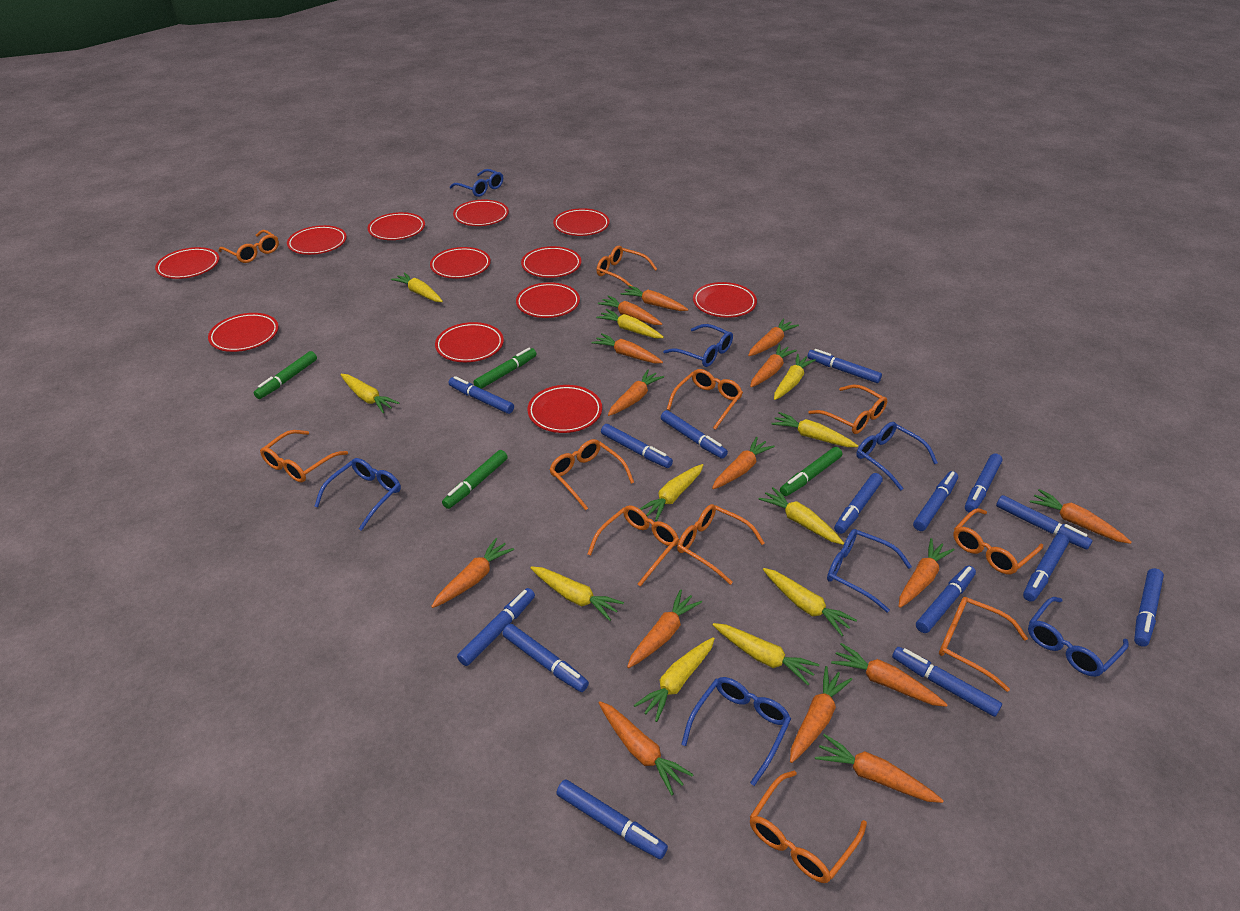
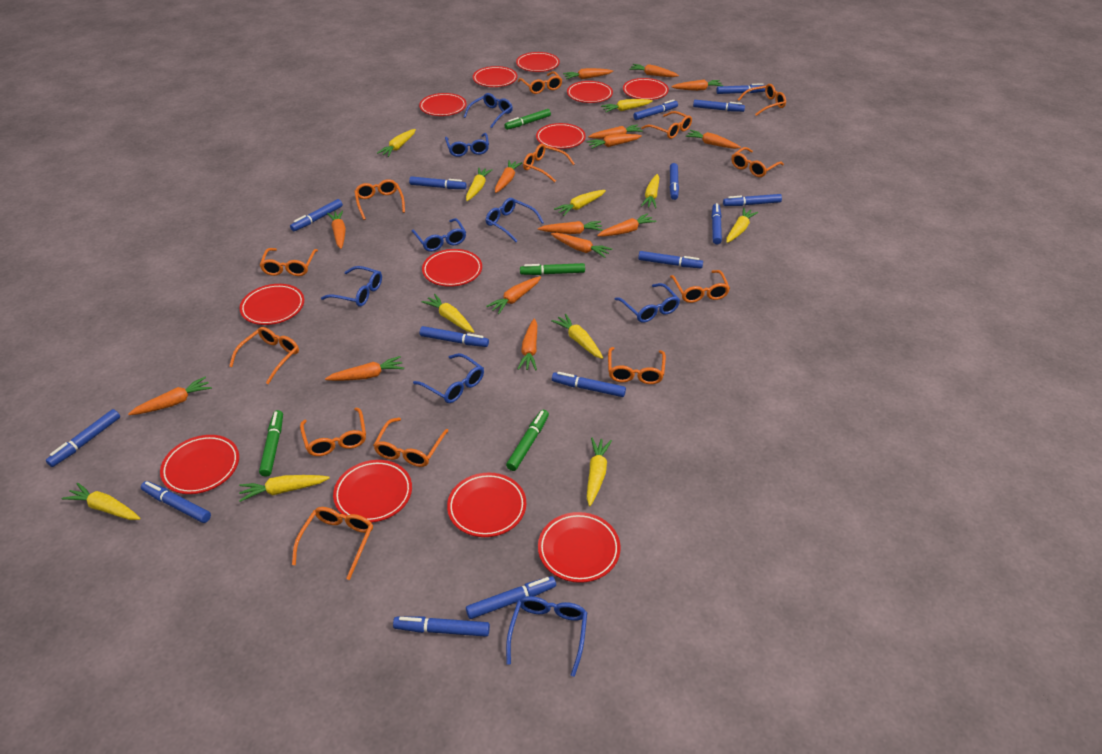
blue glasses: 7 -> 8
orange glasses: 11 -> 13

